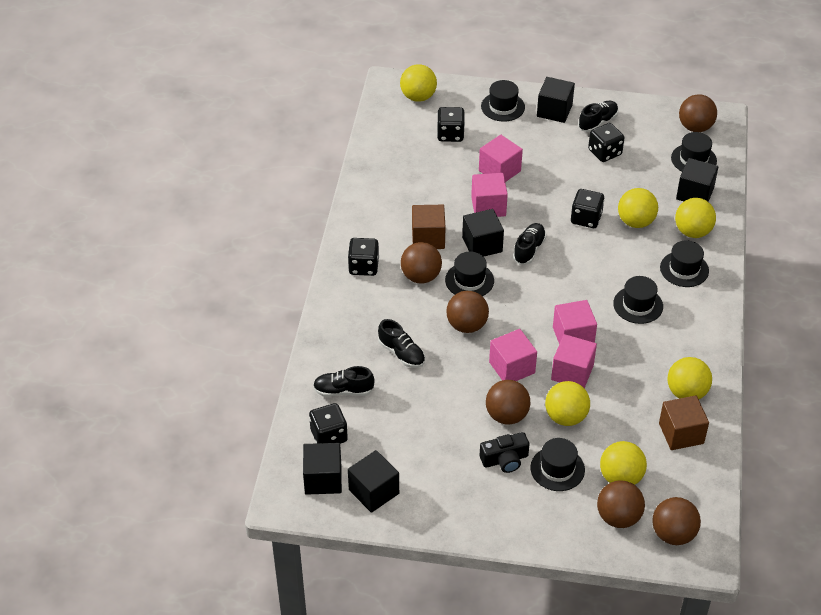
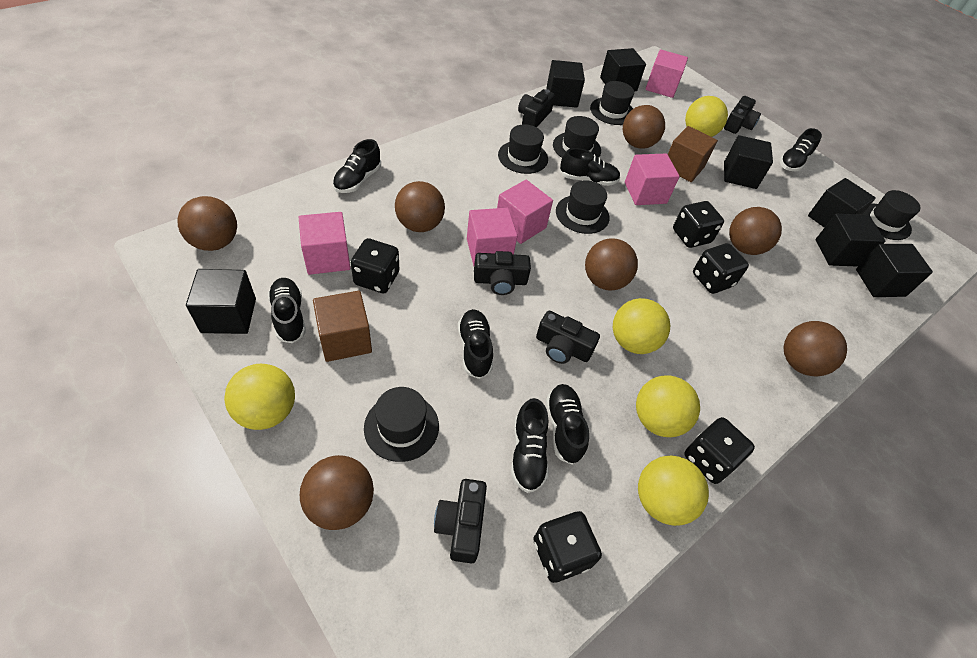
black camera: 1 -> 5
black cube: 5 -> 7
black shoe: 4 -> 7
brown ball: 6 -> 7
yellow ball: 6 -> 5

